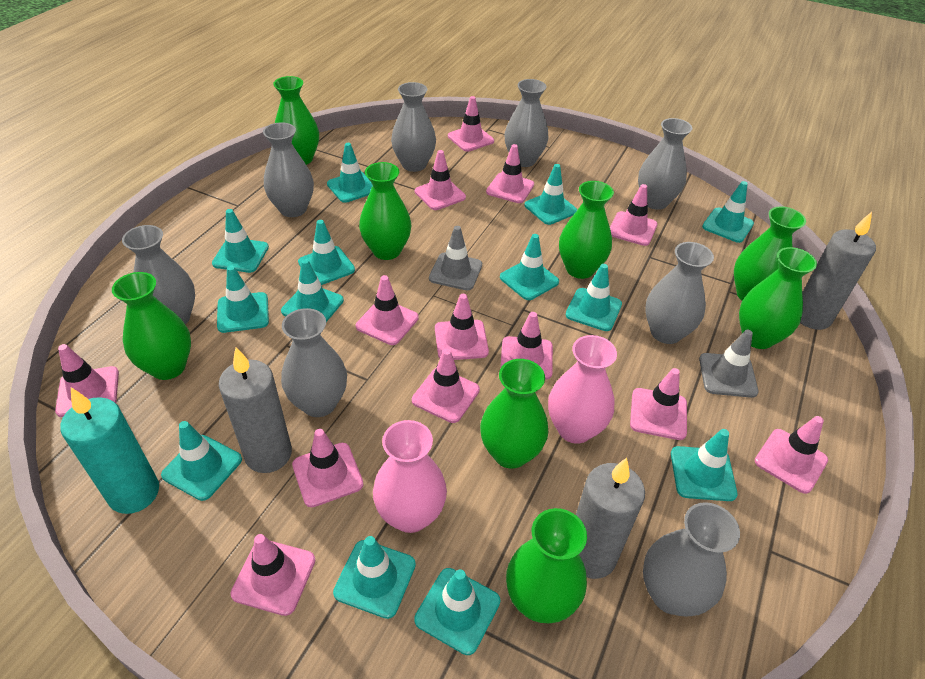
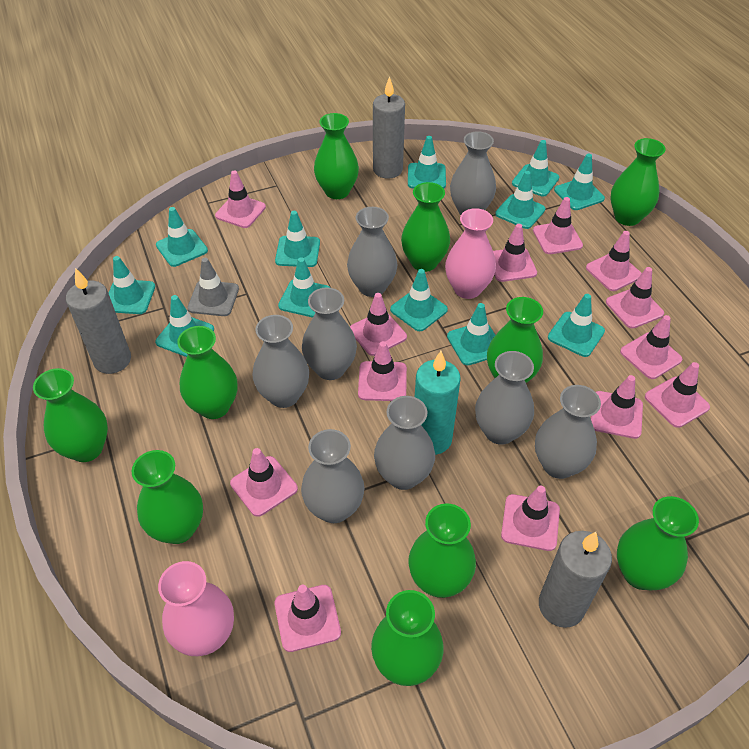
green vase: 8 -> 10
grey traffic cone: 2 -> 1
turquoise traffic cone: 13 -> 12

